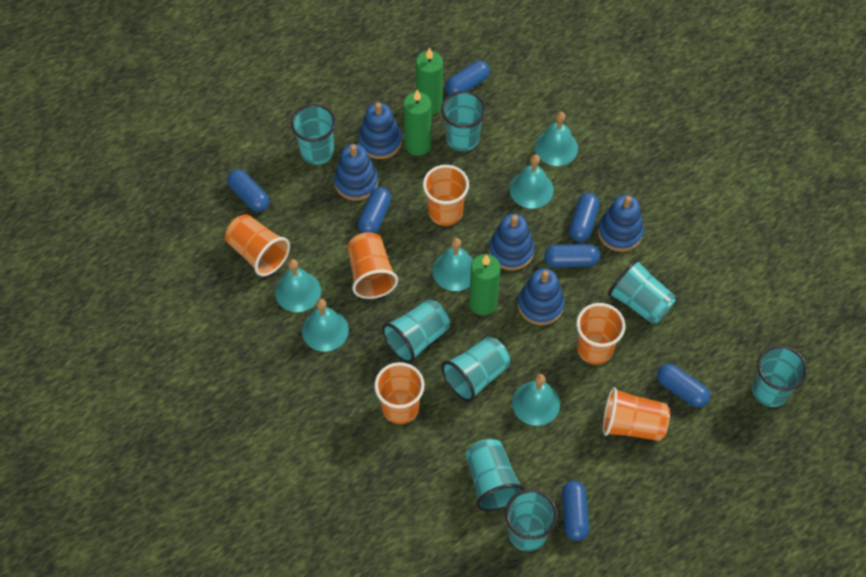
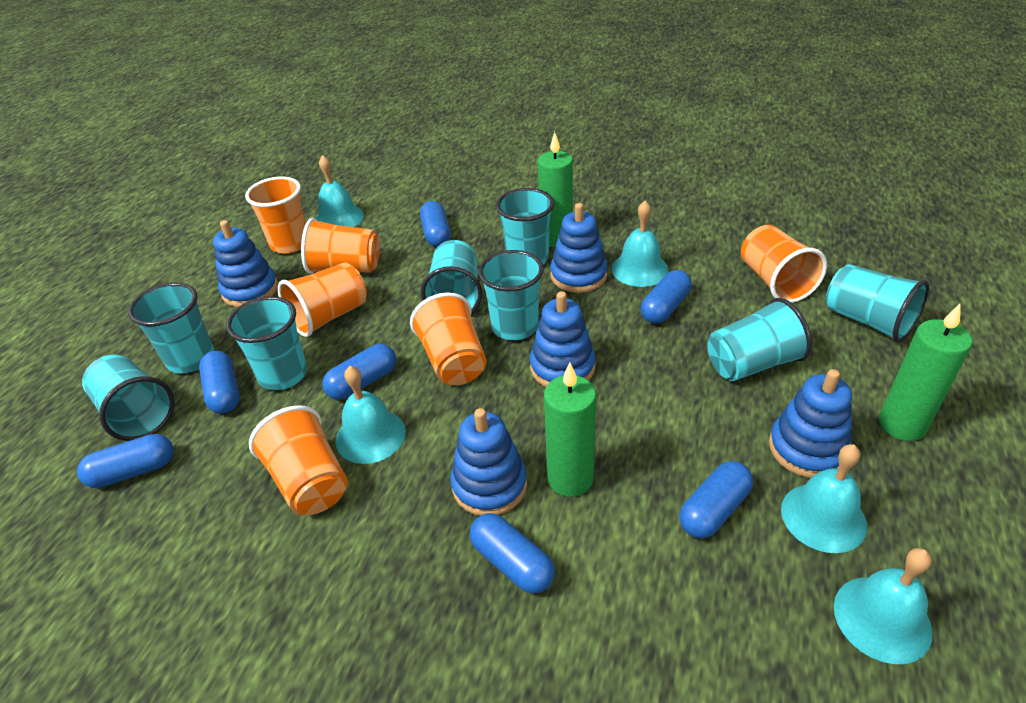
turquoise bell: 6 -> 5

